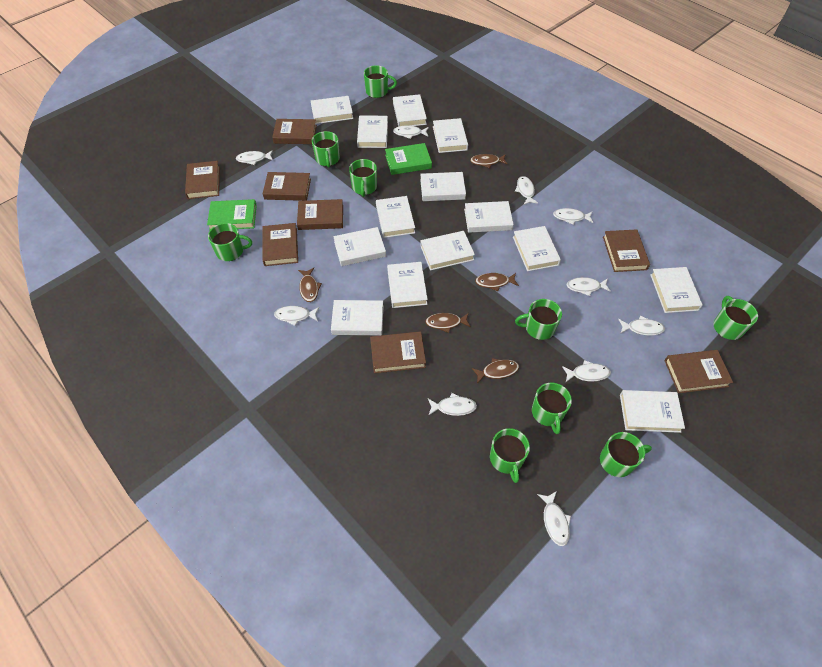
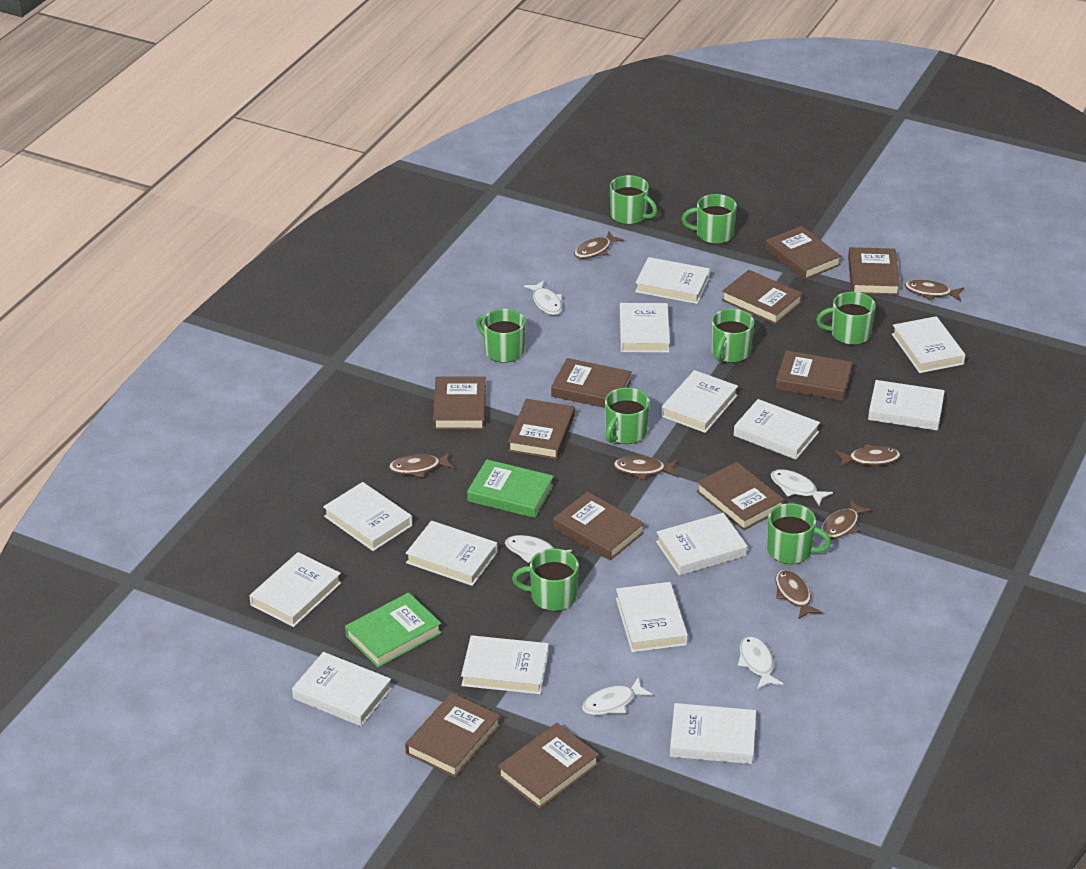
brown book: 8 -> 11
brown fish: 5 -> 7
green mug: 9 -> 8
white fish: 10 -> 5

